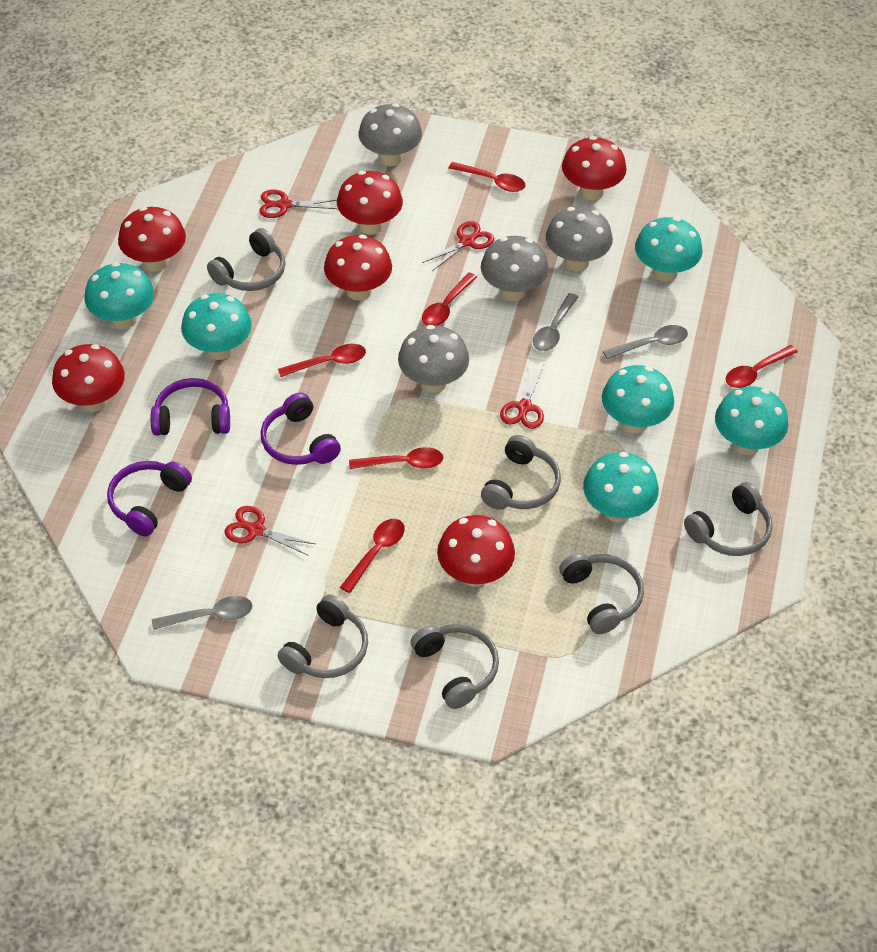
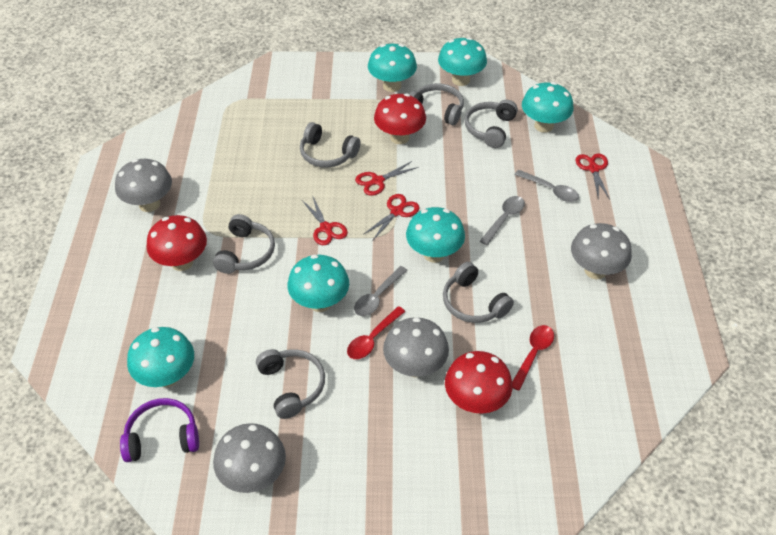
purple headphones: 3 -> 1
red mushroom: 6 -> 3
red spoon: 6 -> 2

